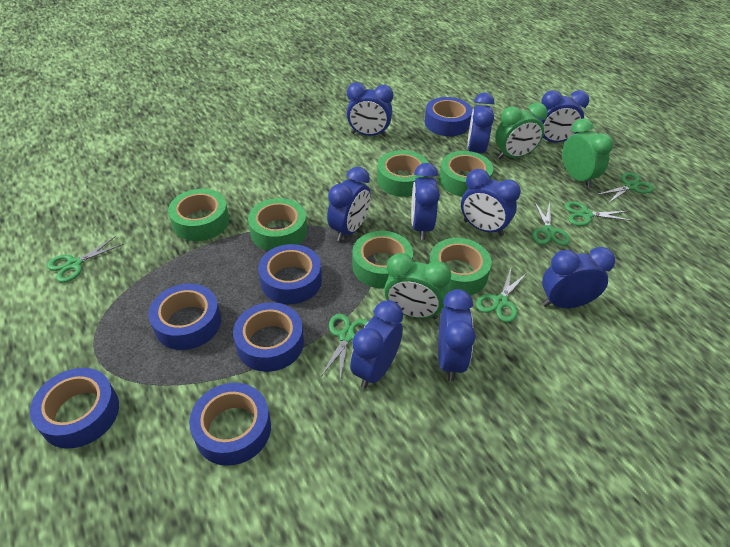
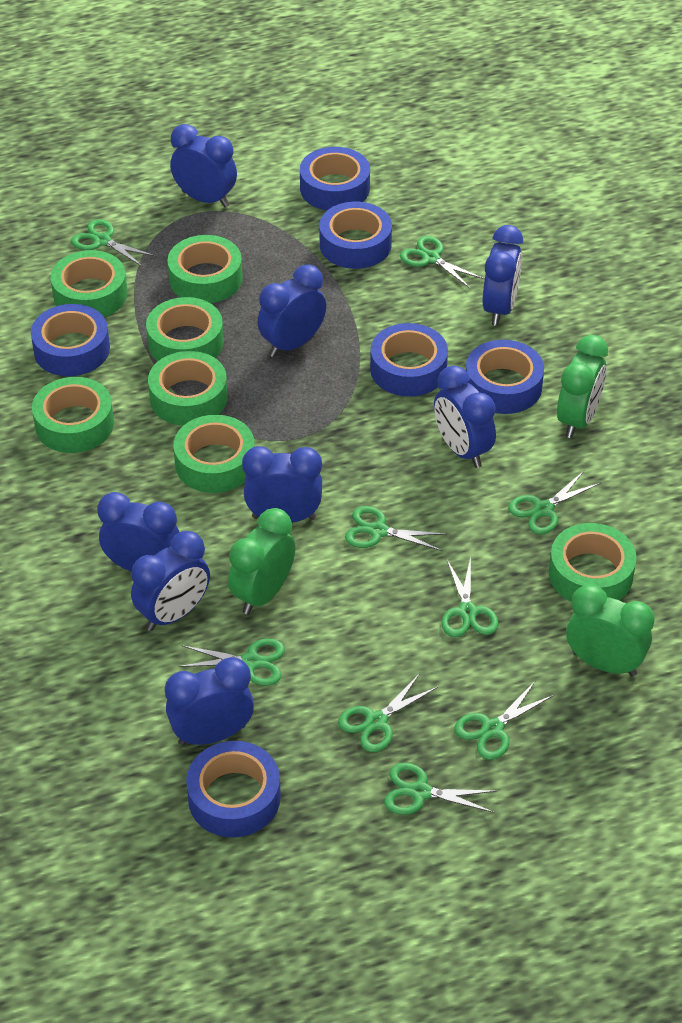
blue clock: 9 -> 8
green scissors: 6 -> 9
green tape: 6 -> 7

